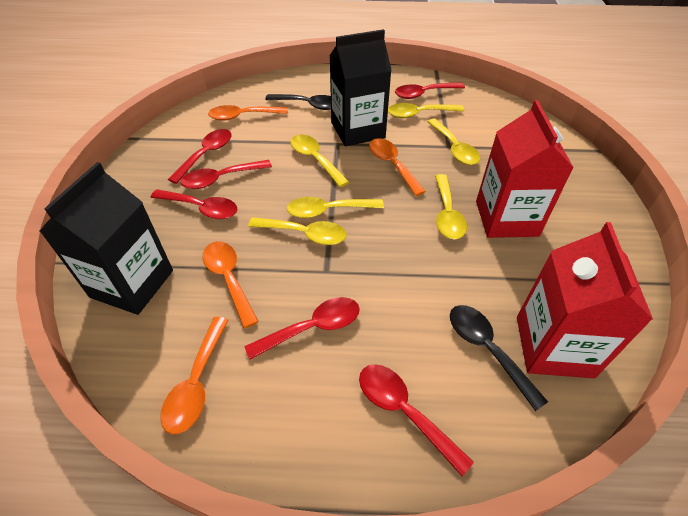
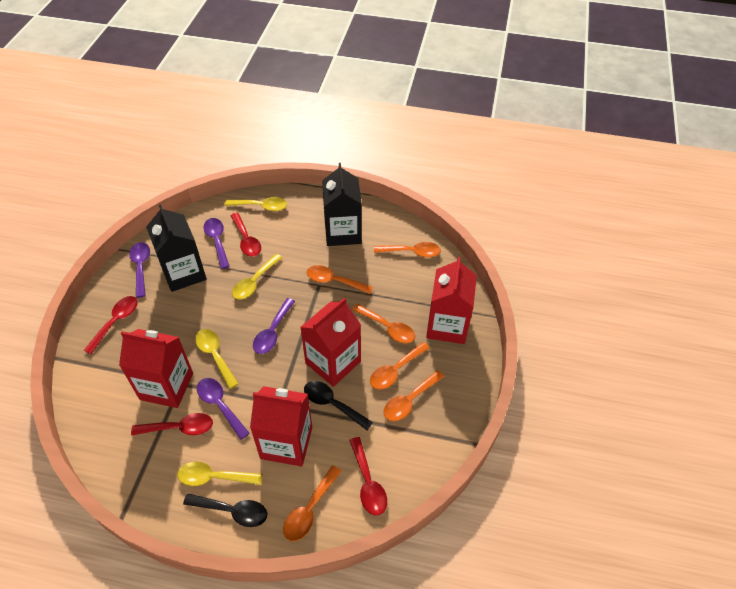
orange spoon: 4 -> 6
purple spoon: 0 -> 4
red carton: 2 -> 4
red spoon: 6 -> 4
yellow spoon: 6 -> 4

